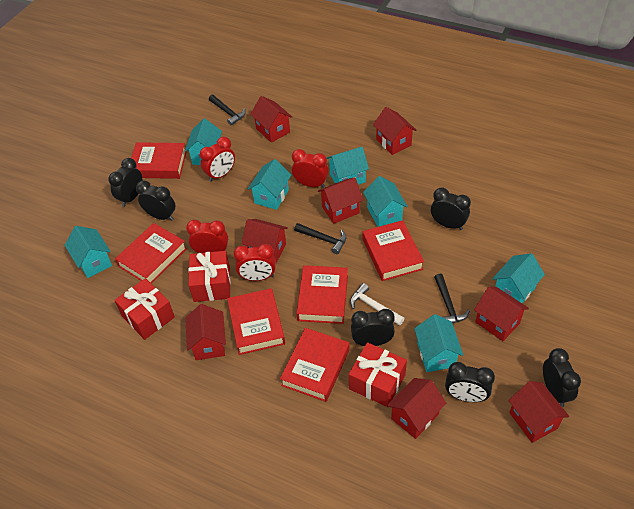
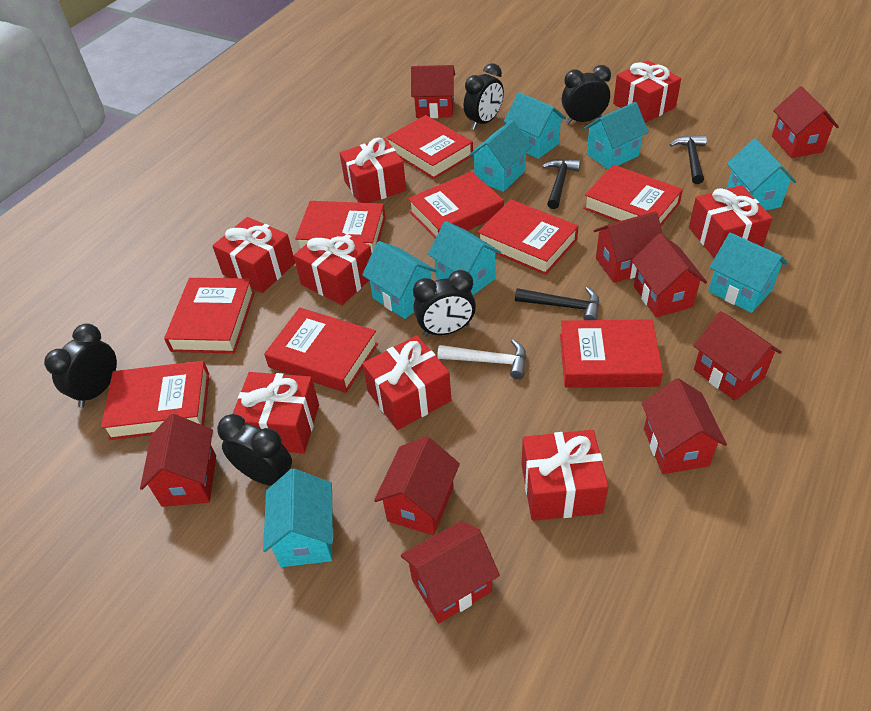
black clock: 6 -> 5
red book: 6 -> 9
red clock: 4 -> 0
red gift: 3 -> 8
red house: 8 -> 9
turquoise house: 7 -> 8

